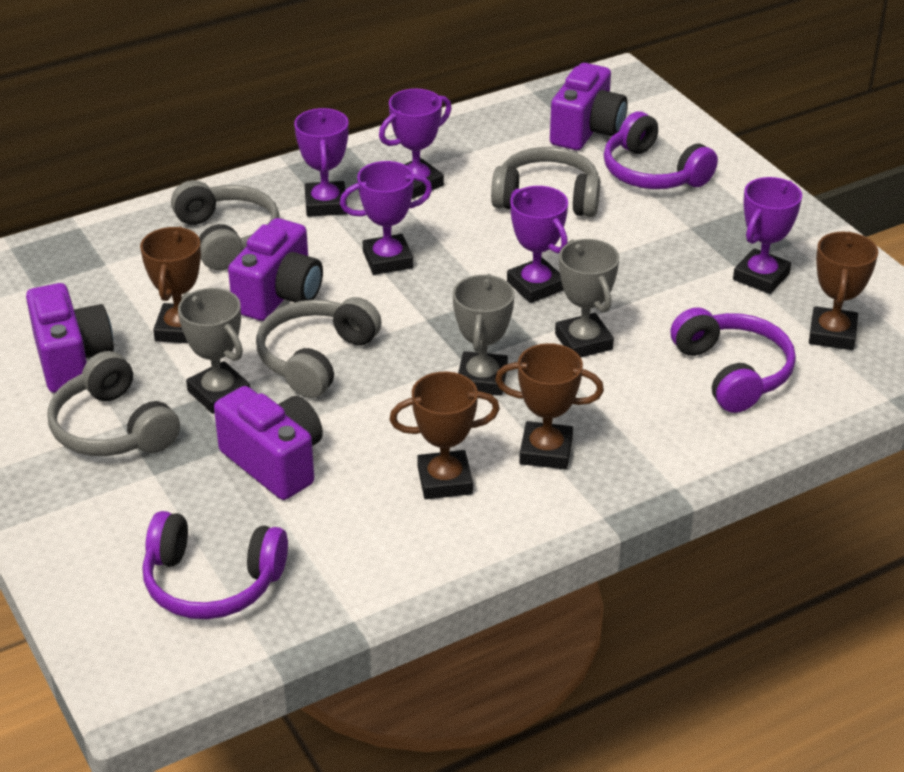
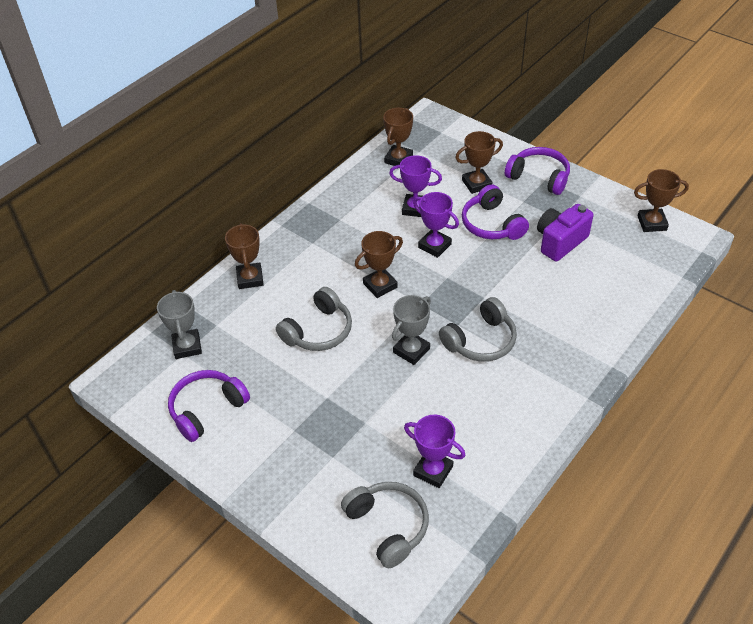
brown trophy: 4 -> 5
grey headphones: 4 -> 3
grey trophy: 3 -> 2
purple camera: 4 -> 1
purple trophy: 5 -> 3

